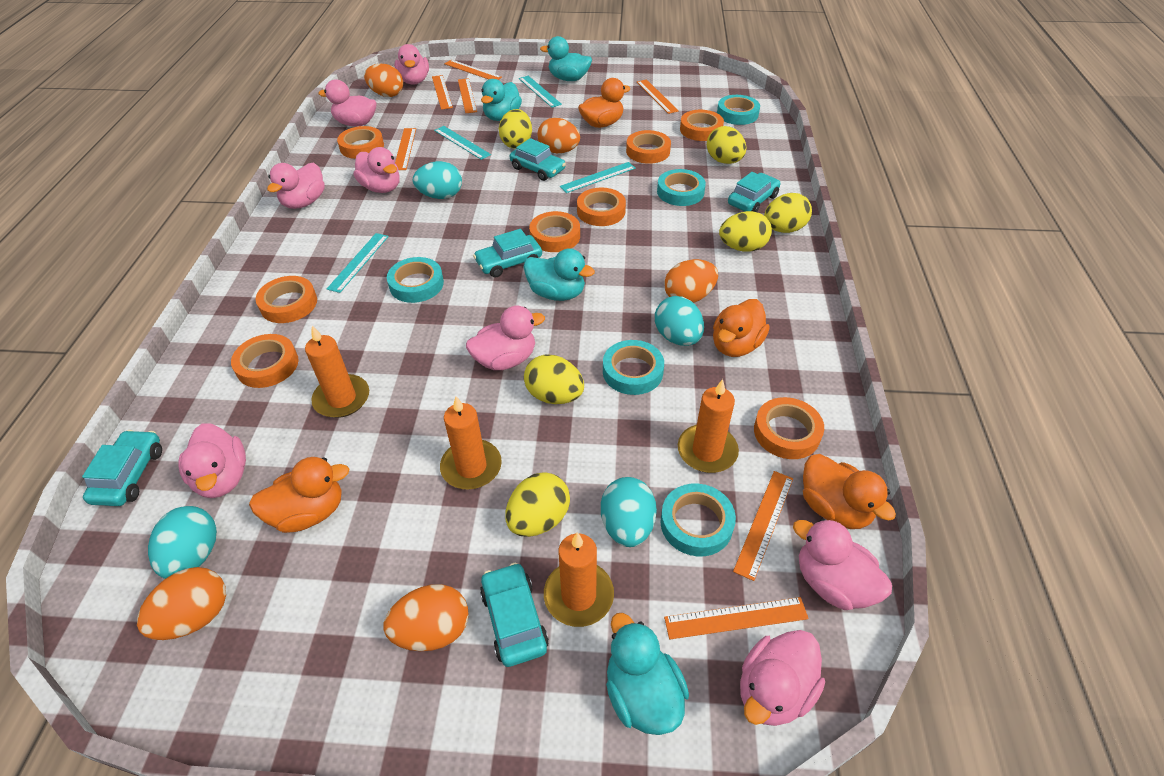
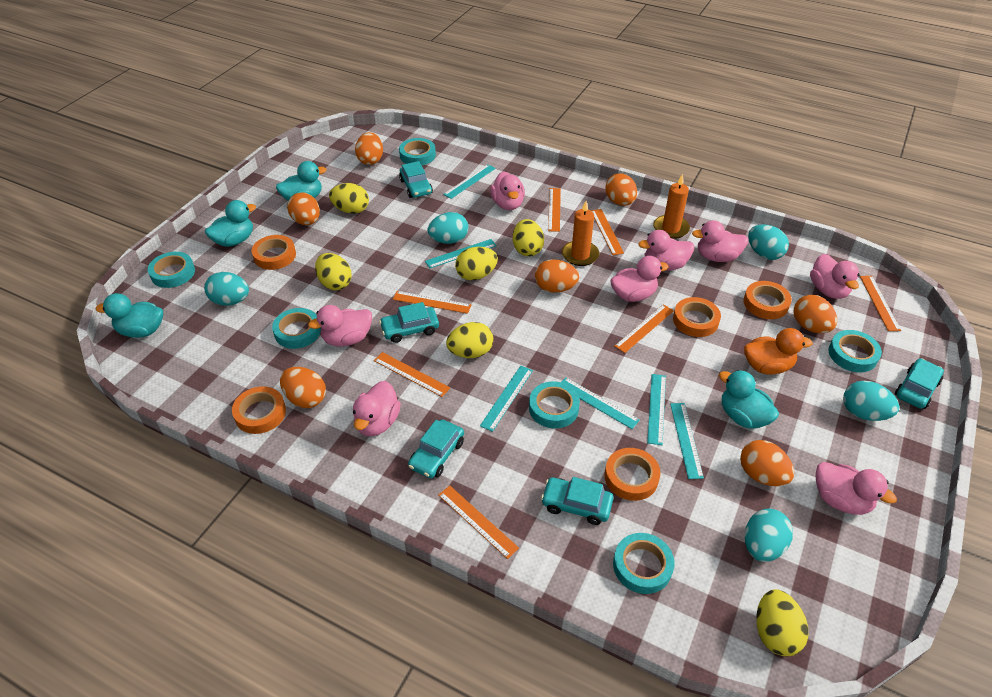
orange candle: 4 -> 2
orange duck: 4 -> 1
orange egg: 5 -> 7
orange tape: 8 -> 5
turquoise egg: 4 -> 5
turquoise ruler: 4 -> 6
turquoise tape: 5 -> 6

